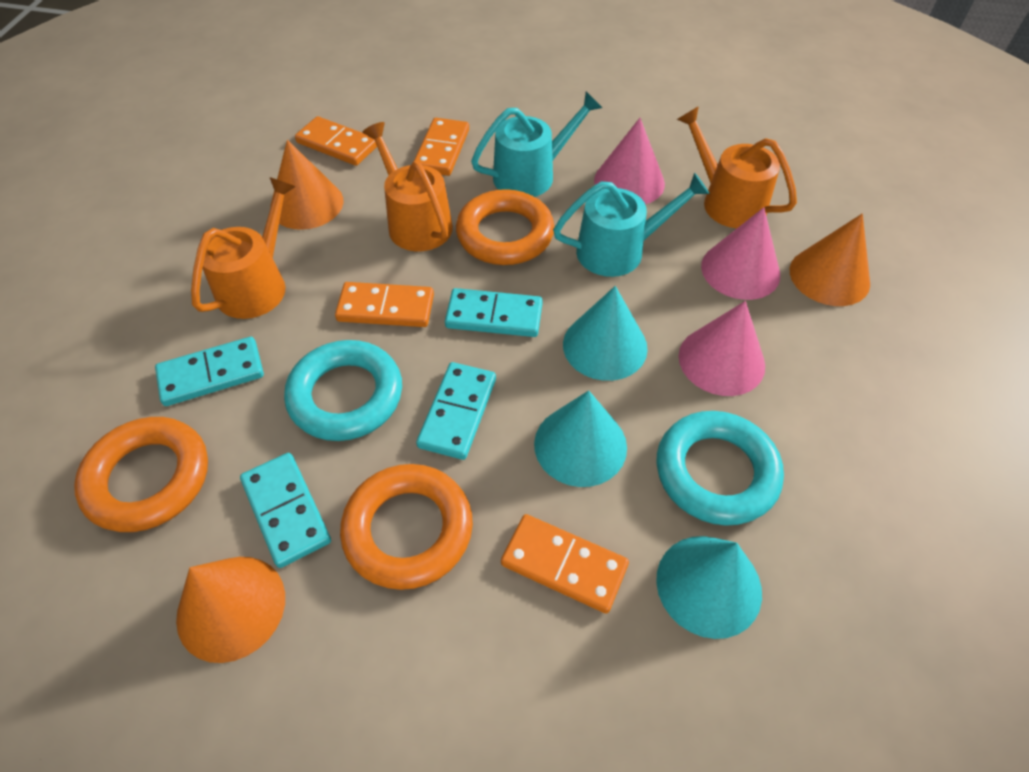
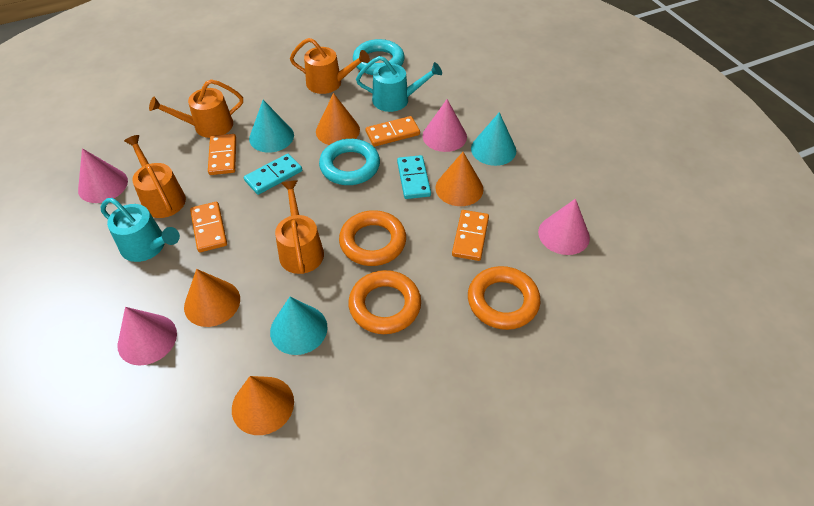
orange cone: 3 -> 4
orange watering can: 3 -> 4
pink cone: 3 -> 4
turquoise domino: 4 -> 2

